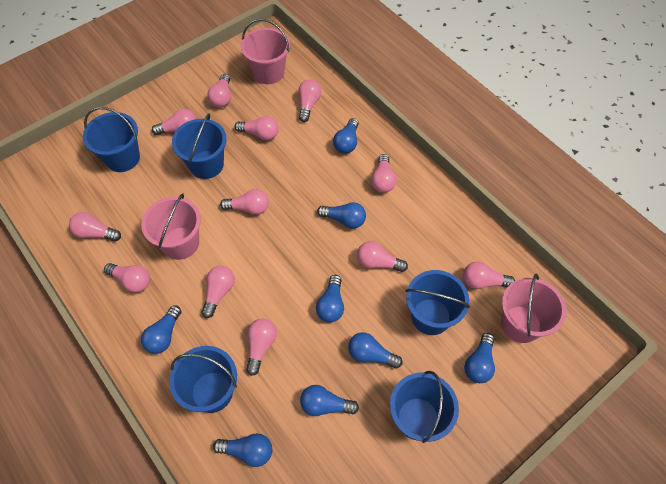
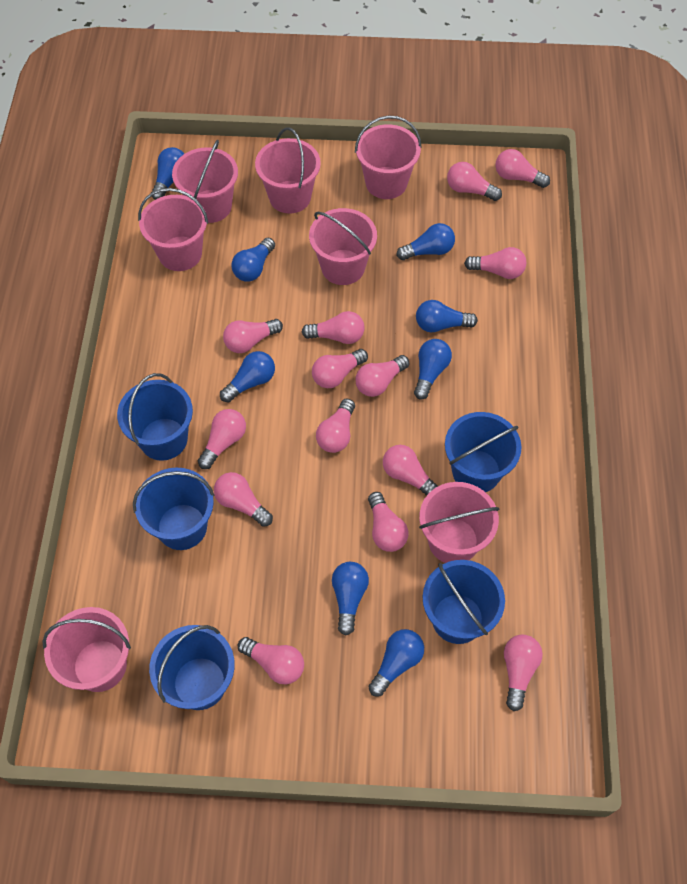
pink bucket: 3 -> 7
pink light bulb: 12 -> 14

